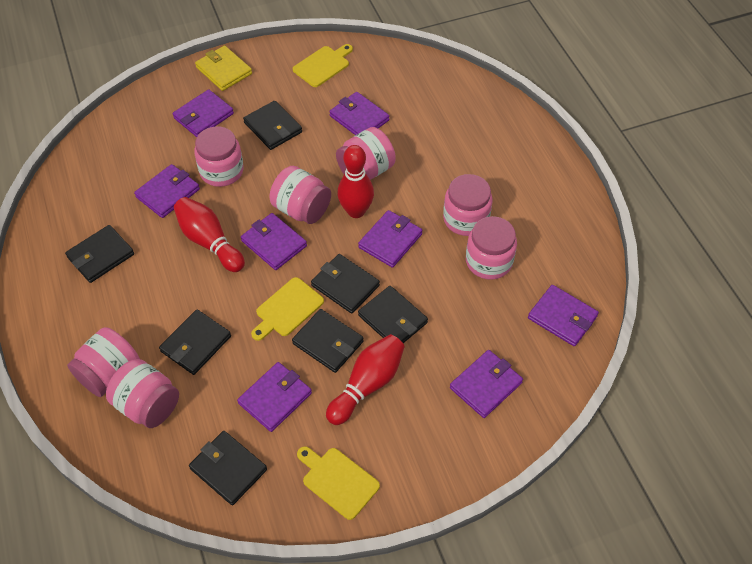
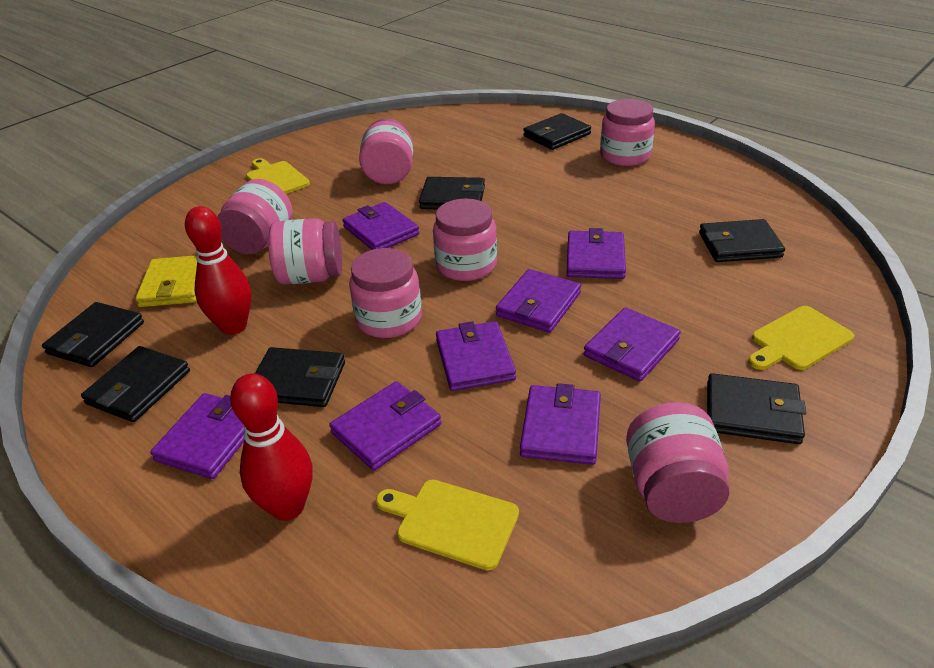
red bowling pin: 3 -> 2

